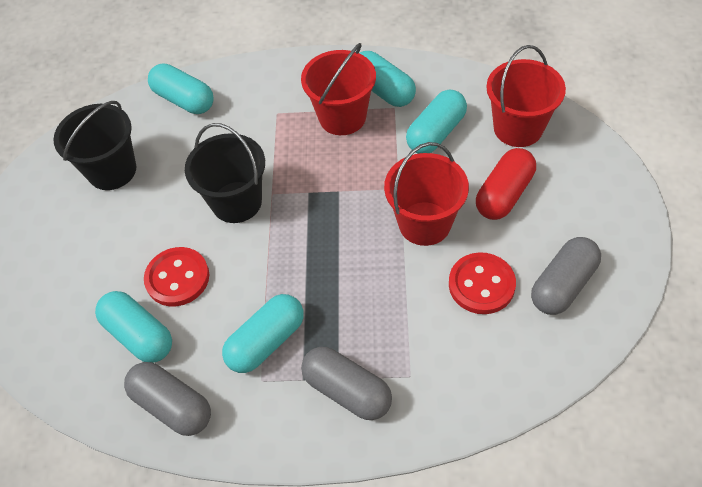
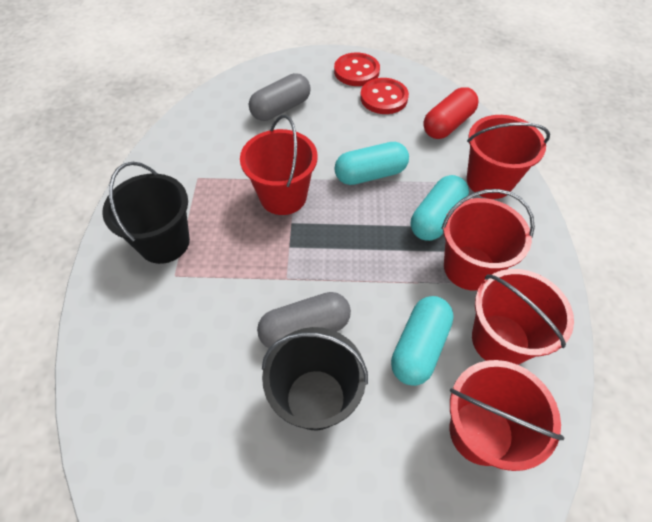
grey capsule: 3 -> 2
red bucket: 3 -> 5
turquoise capsule: 5 -> 3

